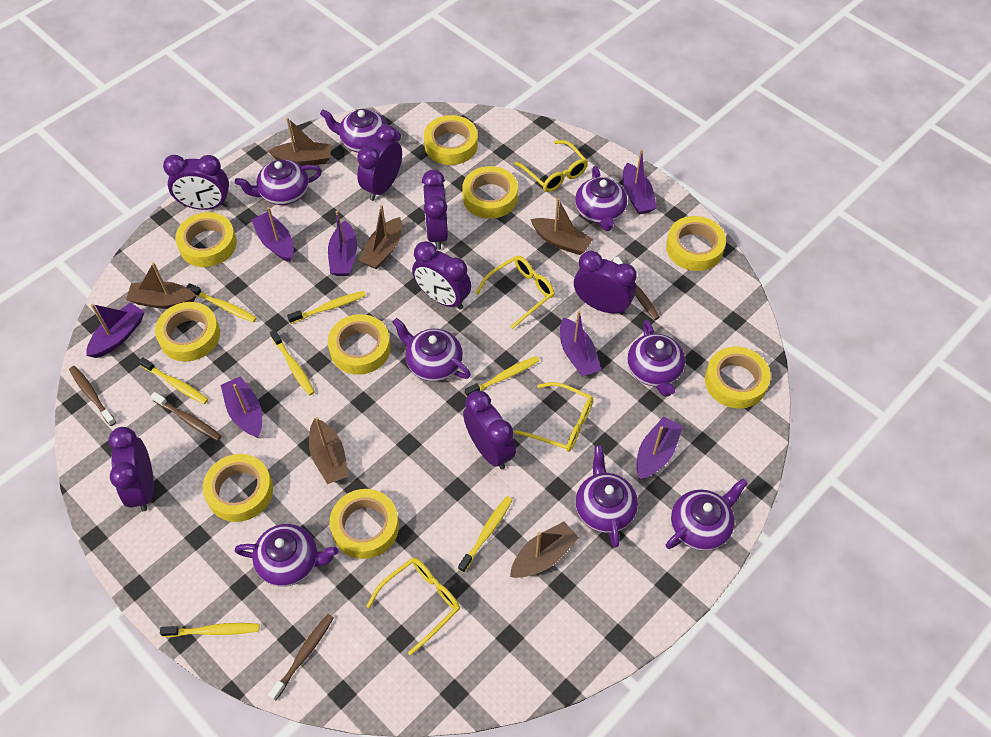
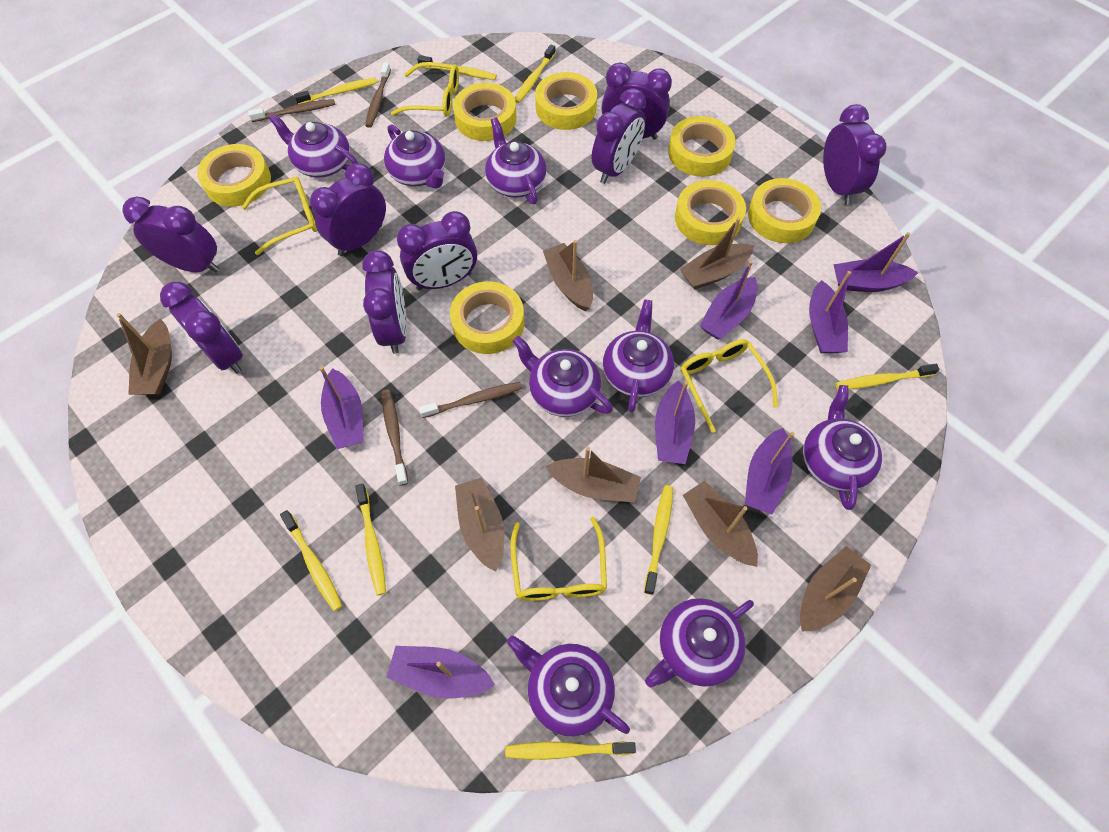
brown boat: 6 -> 7
purple clock: 7 -> 8
yellow tape: 9 -> 7
yellow toothbrush: 7 -> 8

